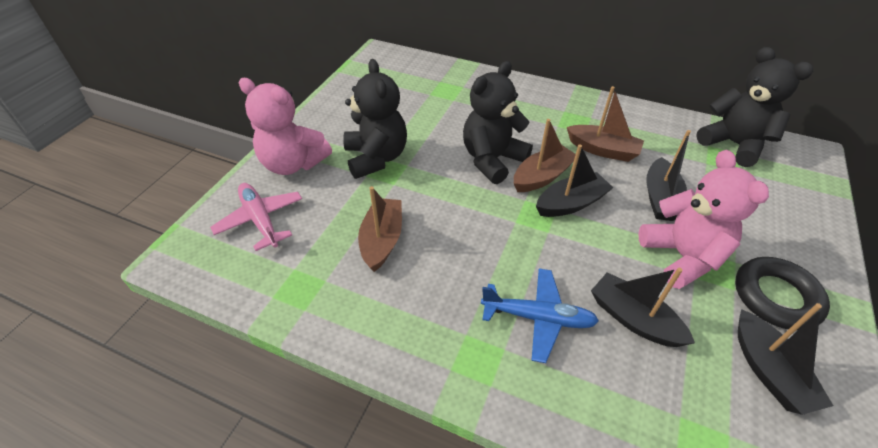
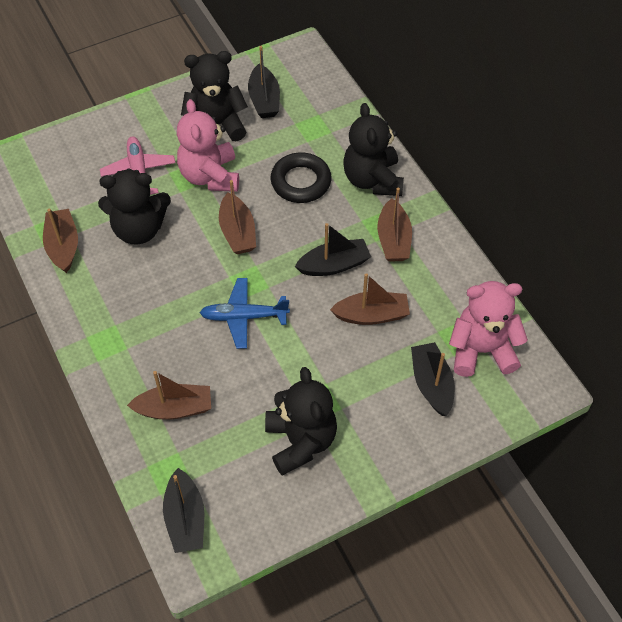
black teddy bear: 3 -> 4
brown boat: 3 -> 5

